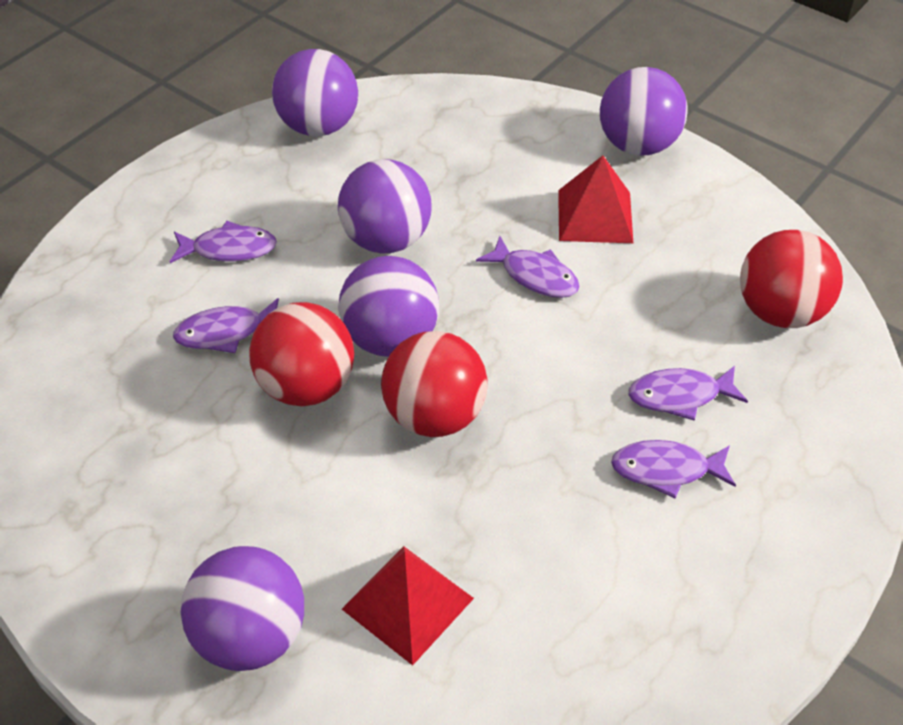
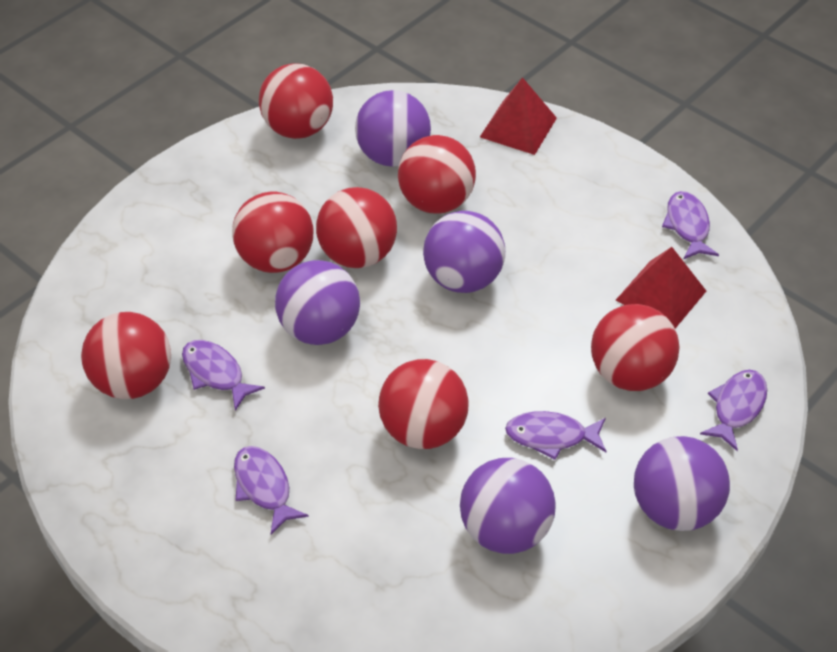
red ball: 3 -> 7

